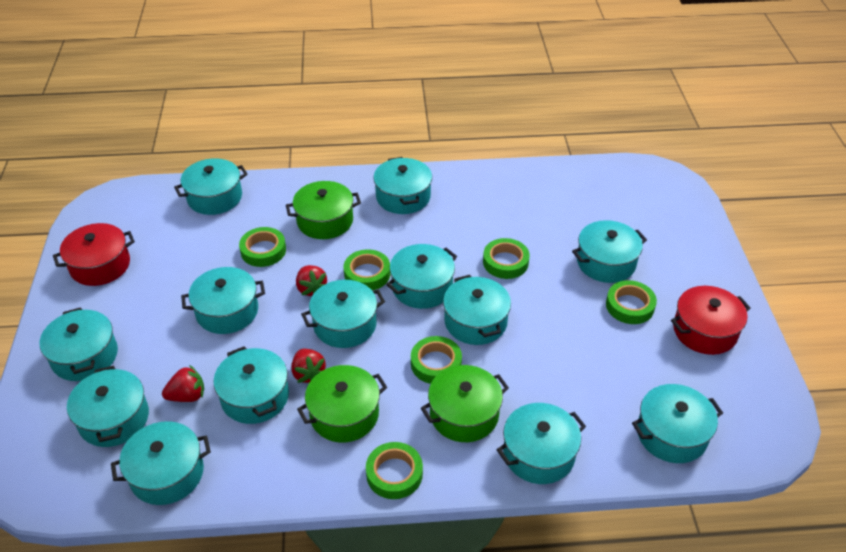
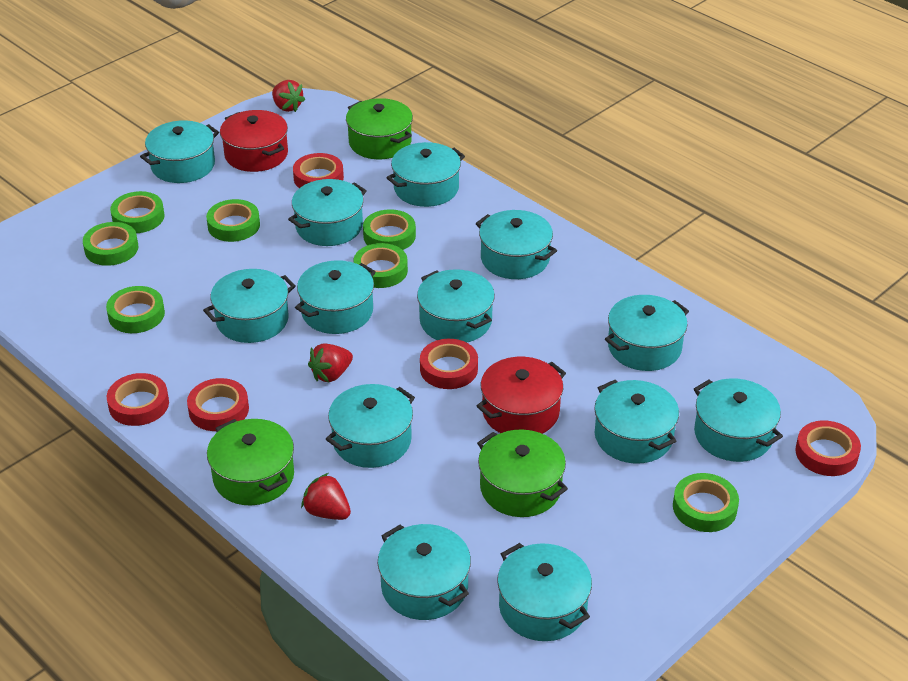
green tape: 6 -> 7
red tape: 0 -> 5

